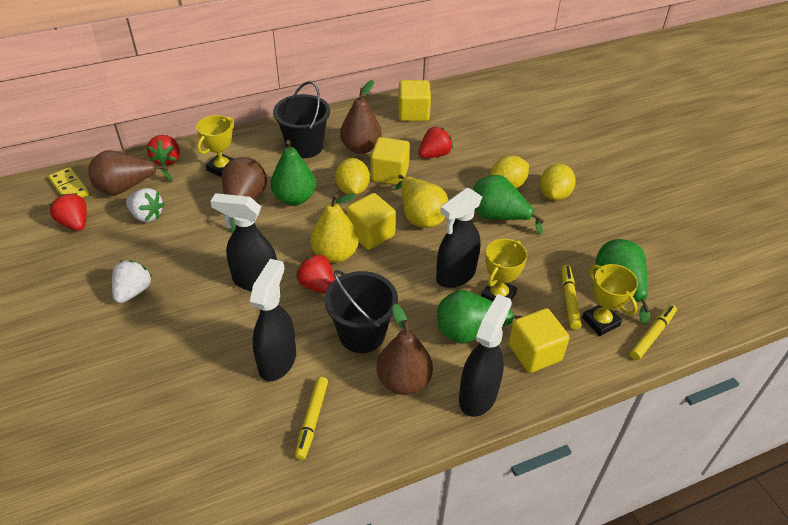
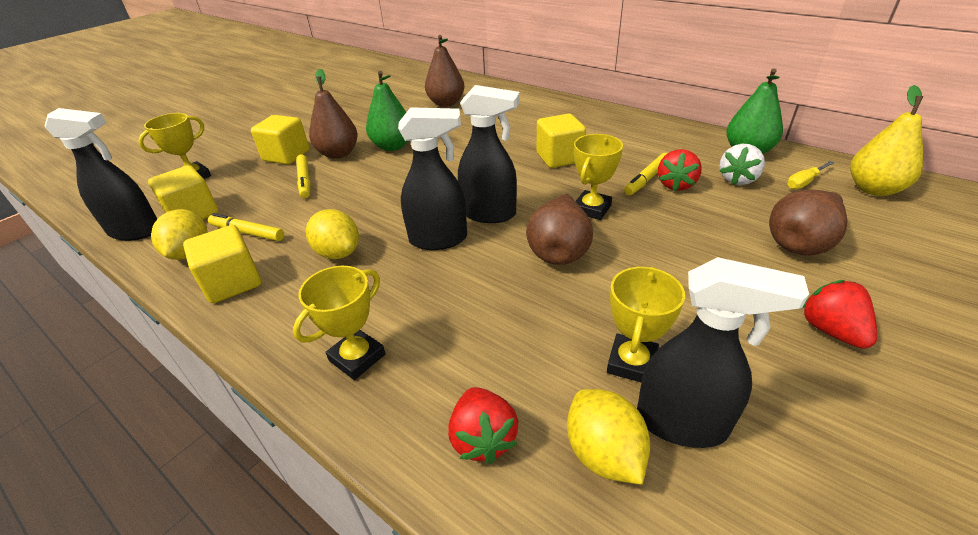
black bucket: 2 -> 0
green pear: 4 -> 2
red strawberry: 4 -> 3
white strawberry: 2 -> 1
yellow domino: 1 -> 0
yellow pear: 2 -> 1
yellow screwdriver: 0 -> 1
yellow trophy: 3 -> 4

